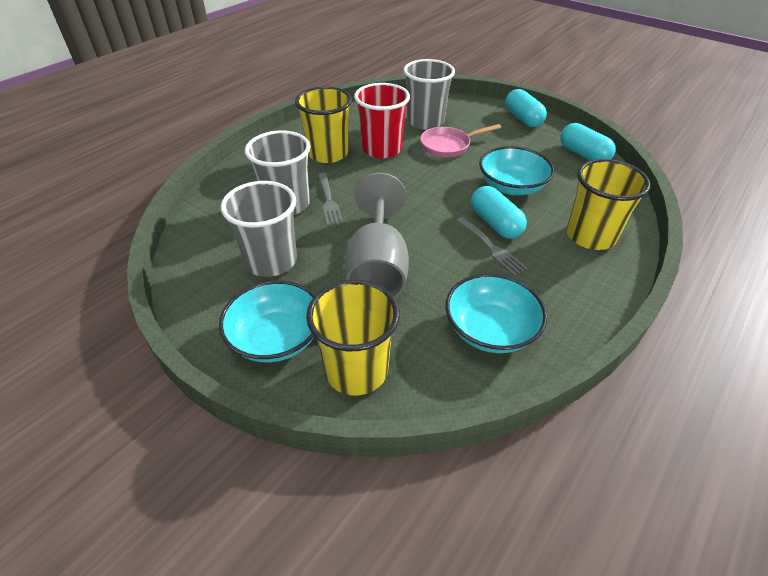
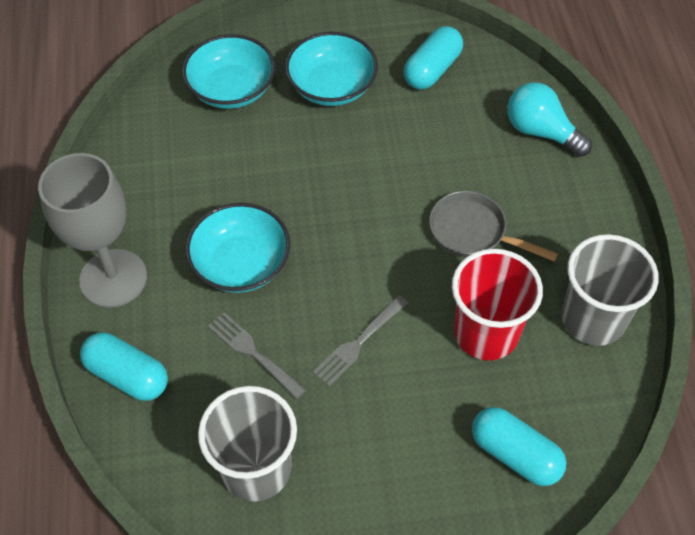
grey cup: 3 -> 2
grey pan: 0 -> 1
pink pan: 1 -> 0
turquoise light bulb: 0 -> 1
yellow cup: 3 -> 0

